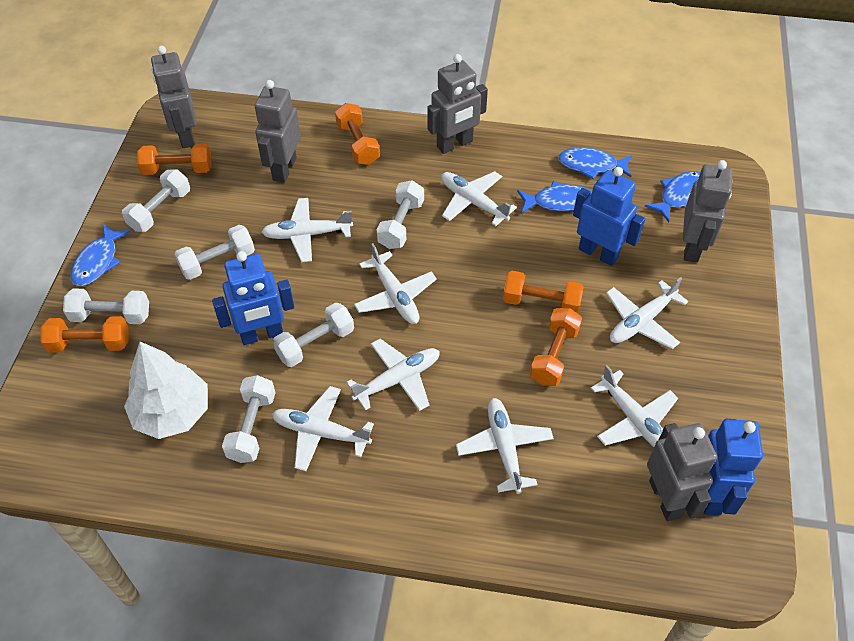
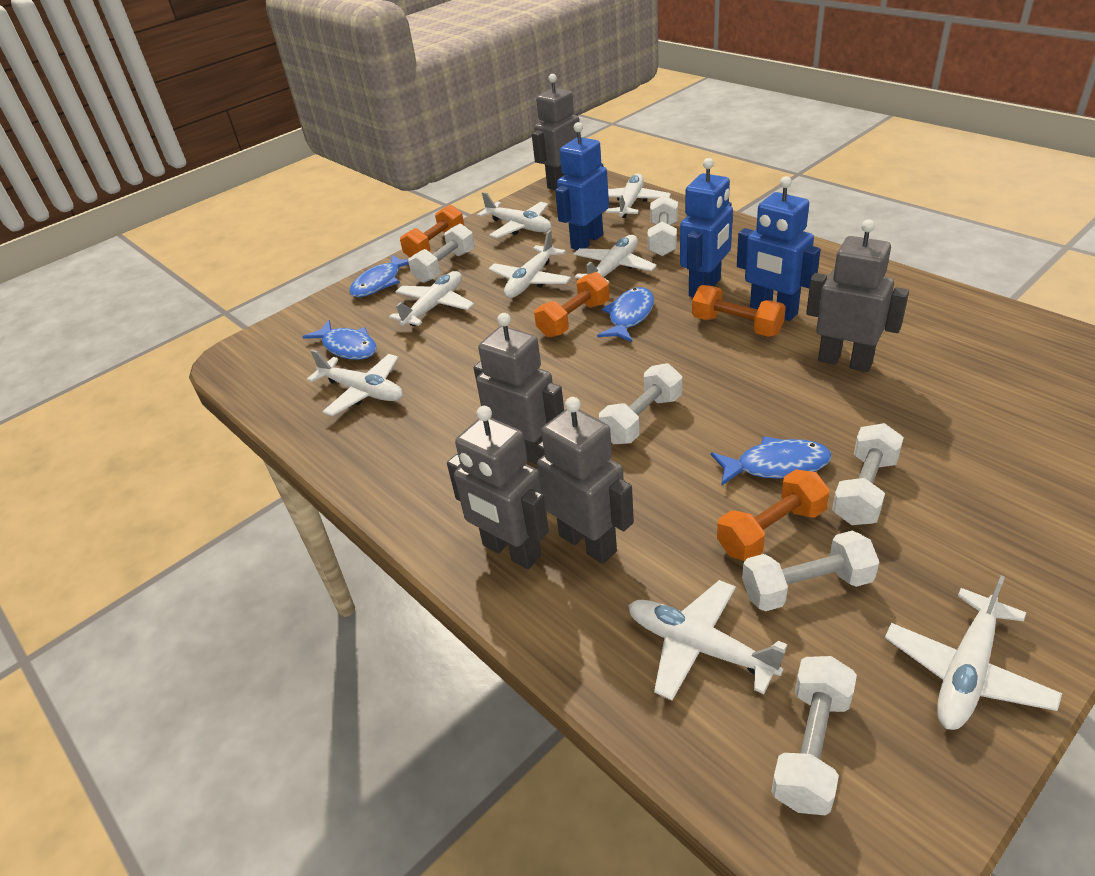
orange dumbbell: 5 -> 4
white tree: 1 -> 0

